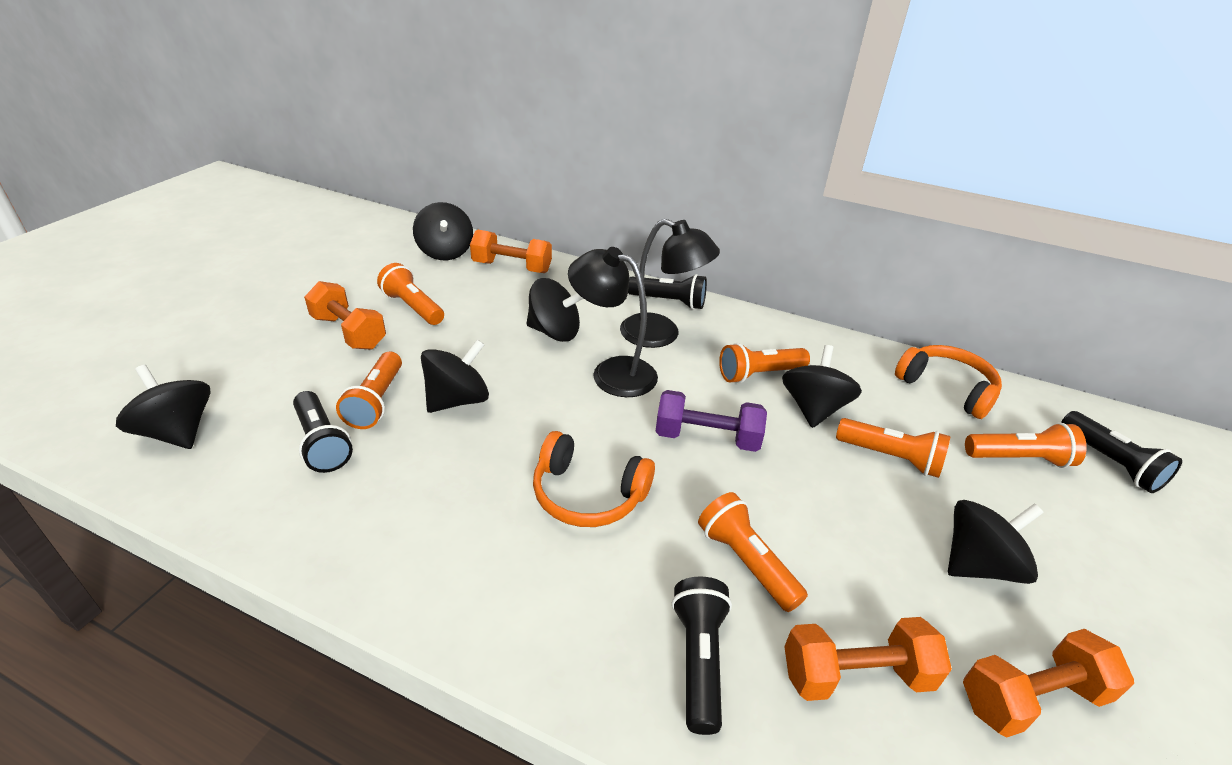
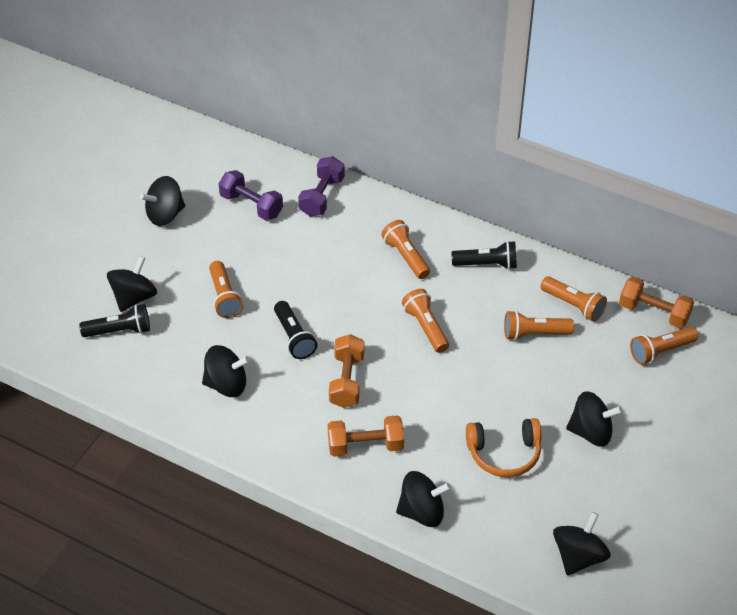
black flashlight: 4 -> 3
black lamp: 2 -> 0
orange dumbbell: 4 -> 3
orange headphones: 2 -> 1
purple dumbbell: 1 -> 2

